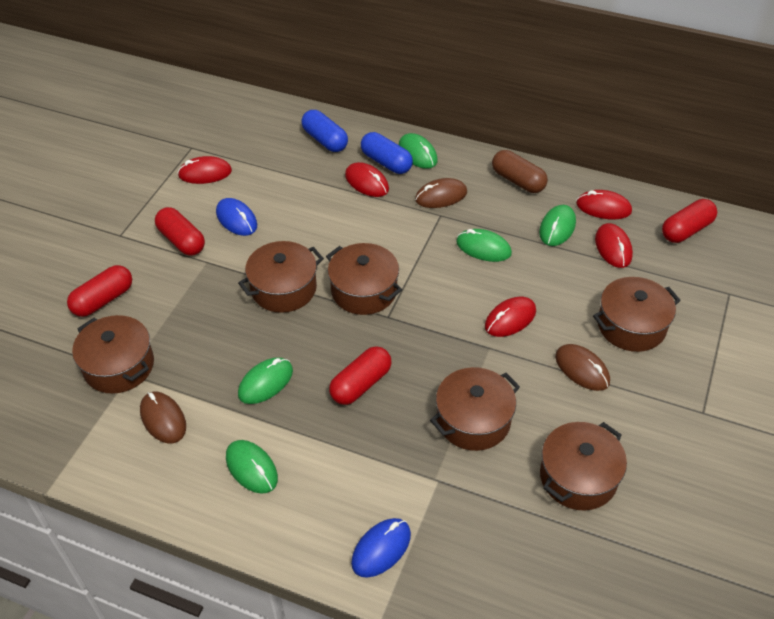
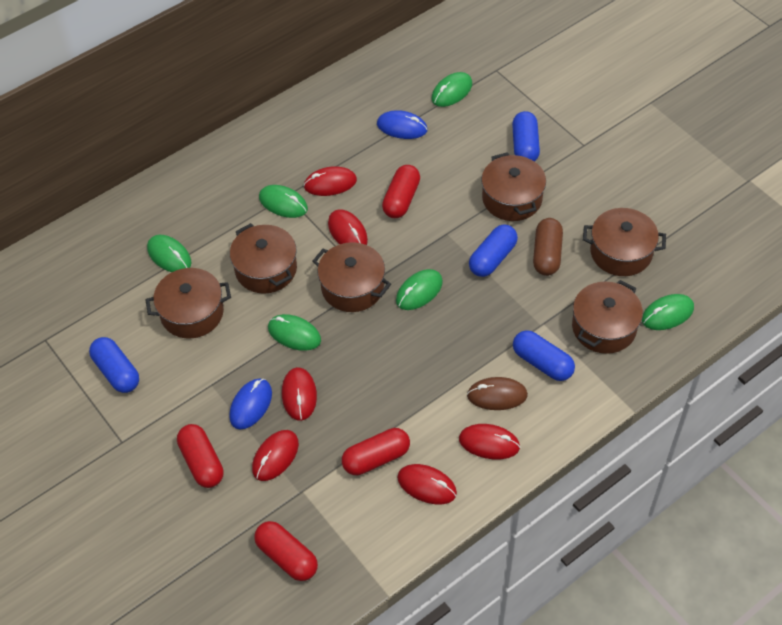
blue capsule: 2 -> 4
brown mouse: 3 -> 1
green mouse: 5 -> 6
red mouse: 5 -> 6

